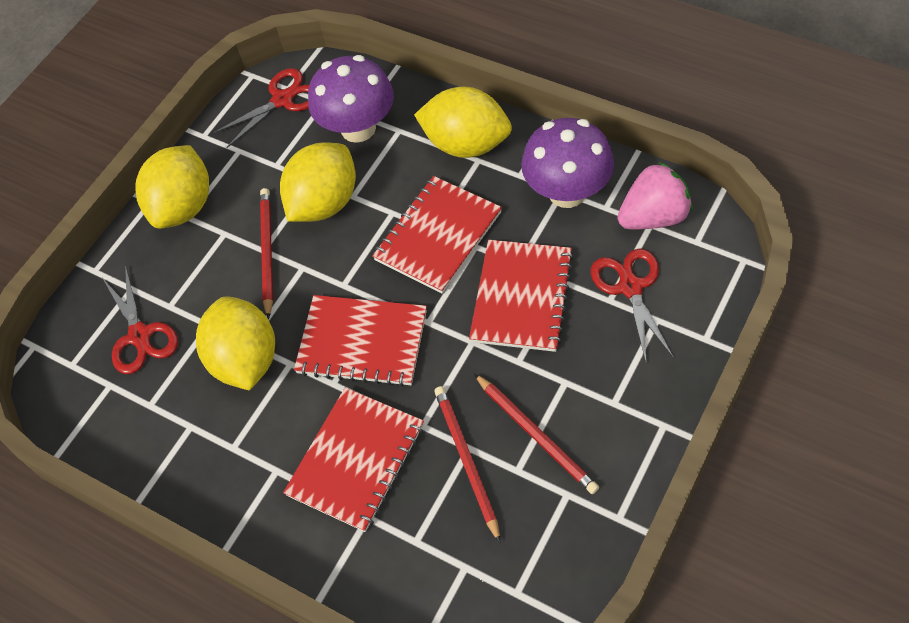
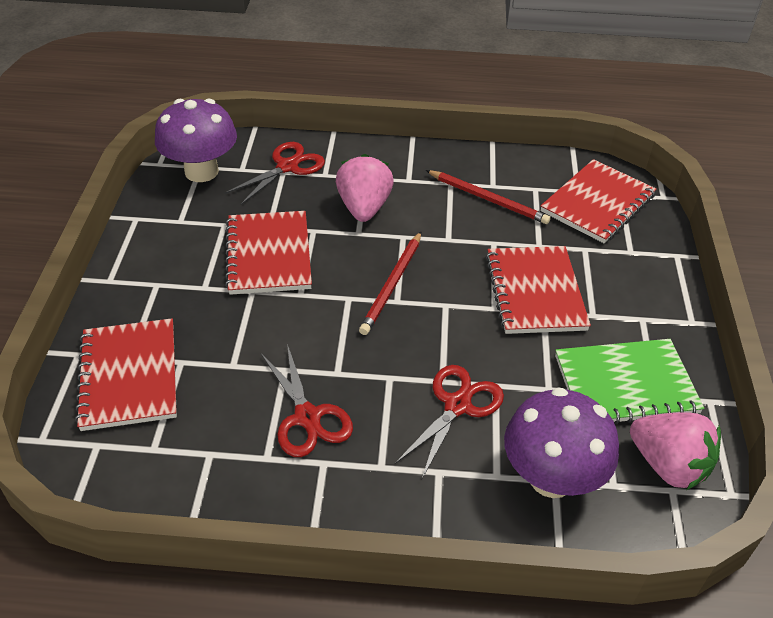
green notebook: 0 -> 1
pink strawberry: 1 -> 2
red pencil: 3 -> 2
yellow lemon: 4 -> 0

